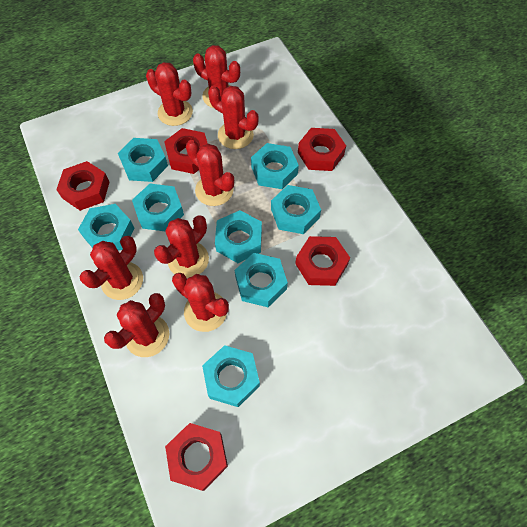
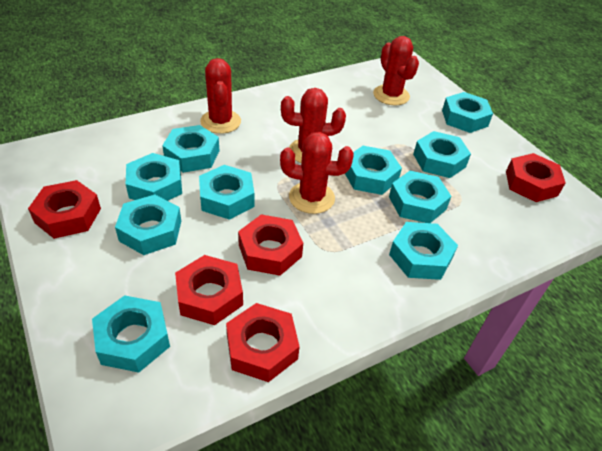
red cactus: 8 -> 4
turquoise nut: 8 -> 10

